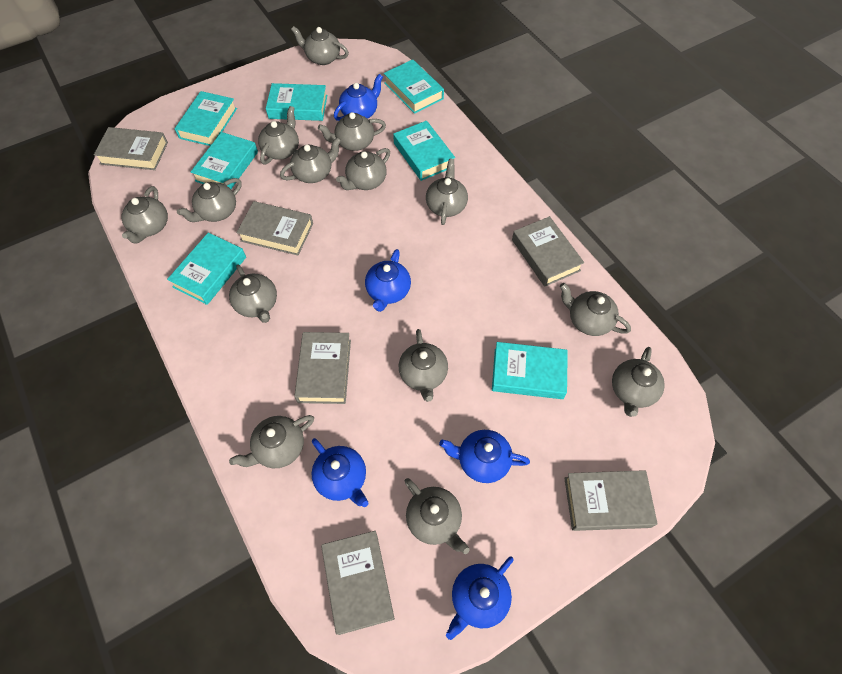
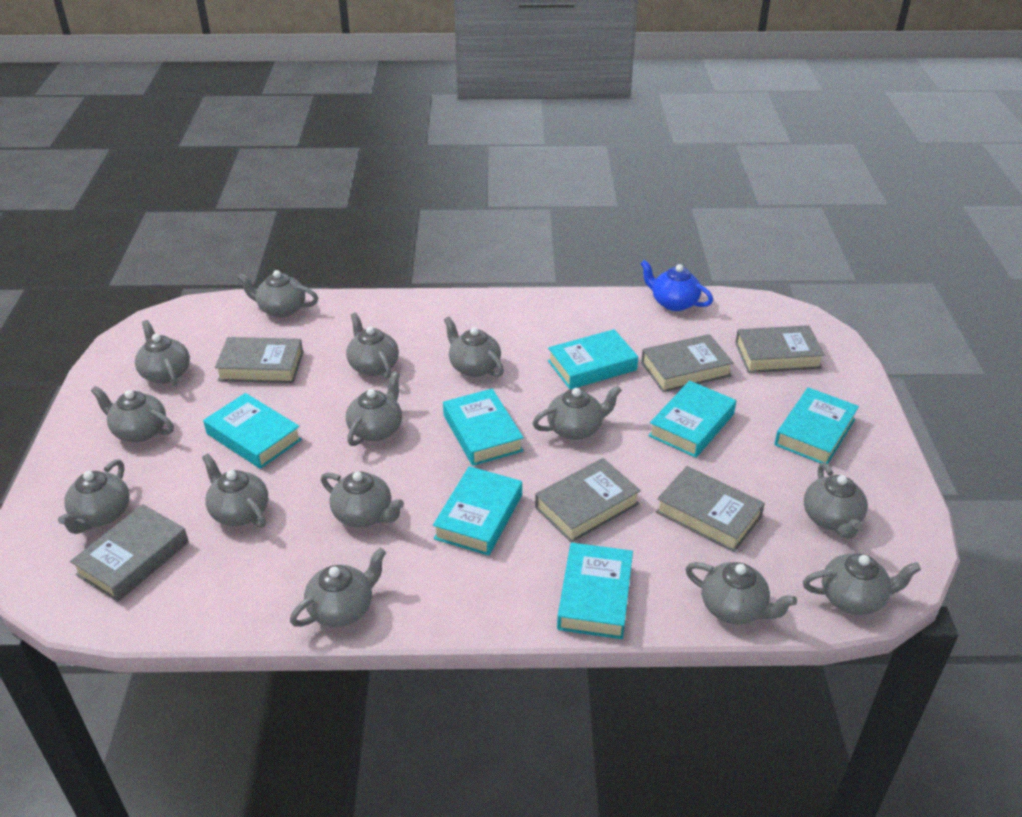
blue teapot: 5 -> 1

